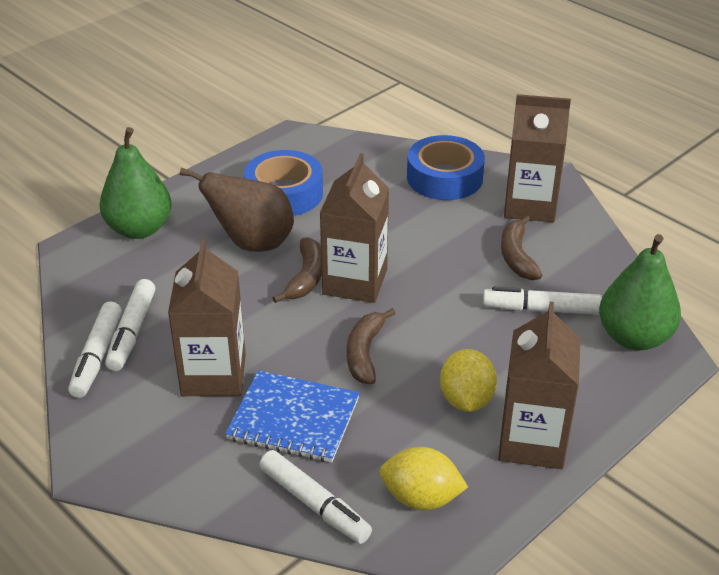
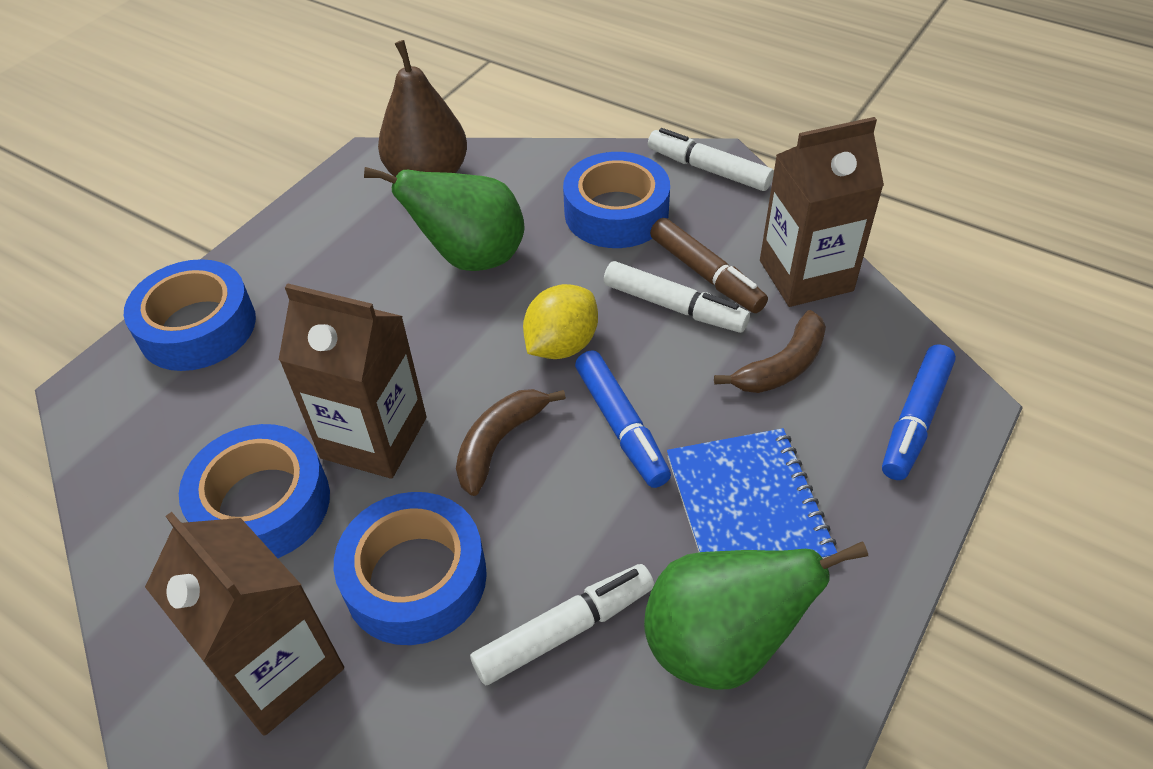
blue marker: 0 -> 2
blue tape: 2 -> 4
brown banana: 3 -> 2
brown carton: 4 -> 3
brown marker: 0 -> 1
white marker: 4 -> 3
yellow lemon: 2 -> 1

